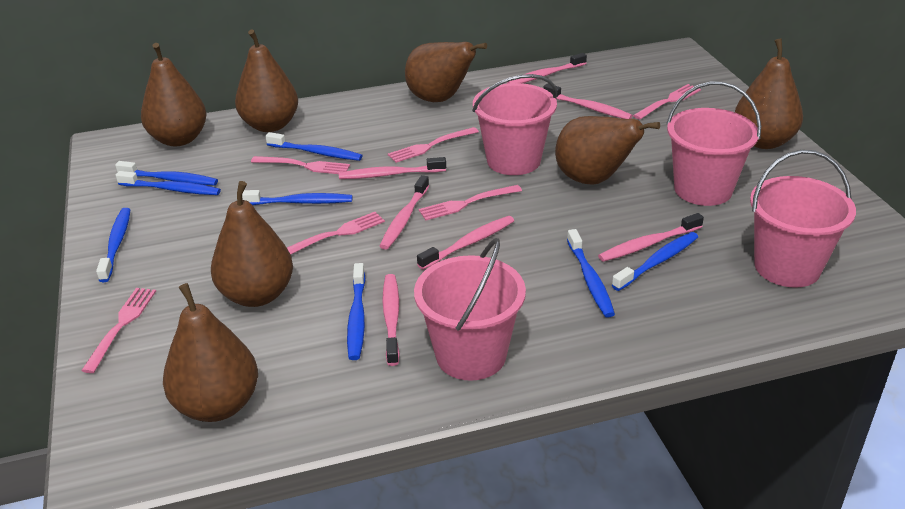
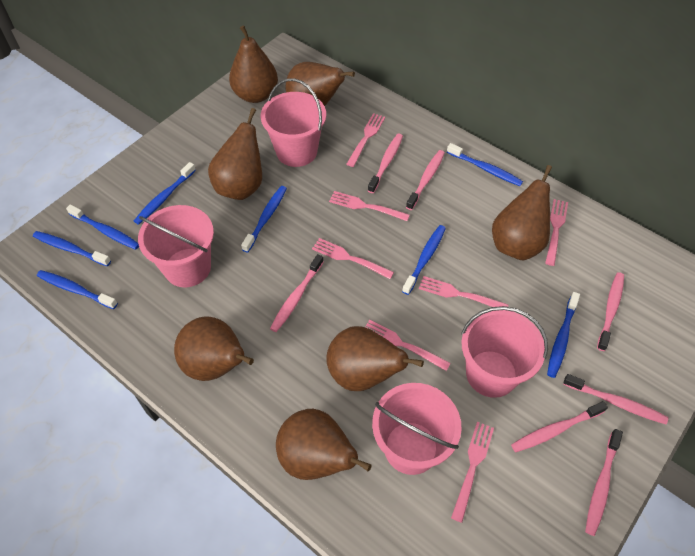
pink fork: 6 -> 7

